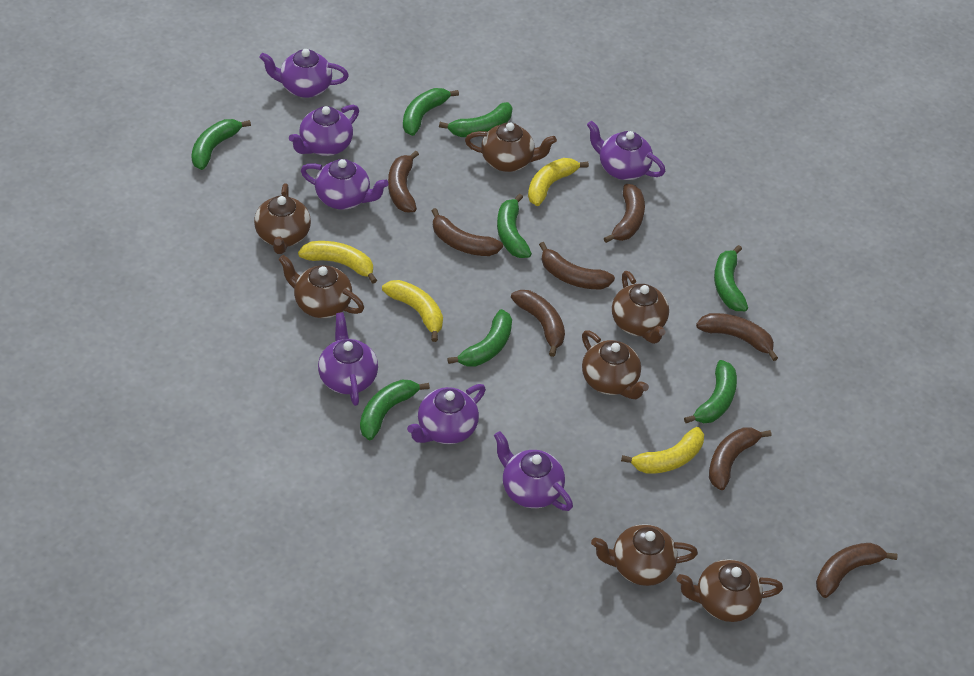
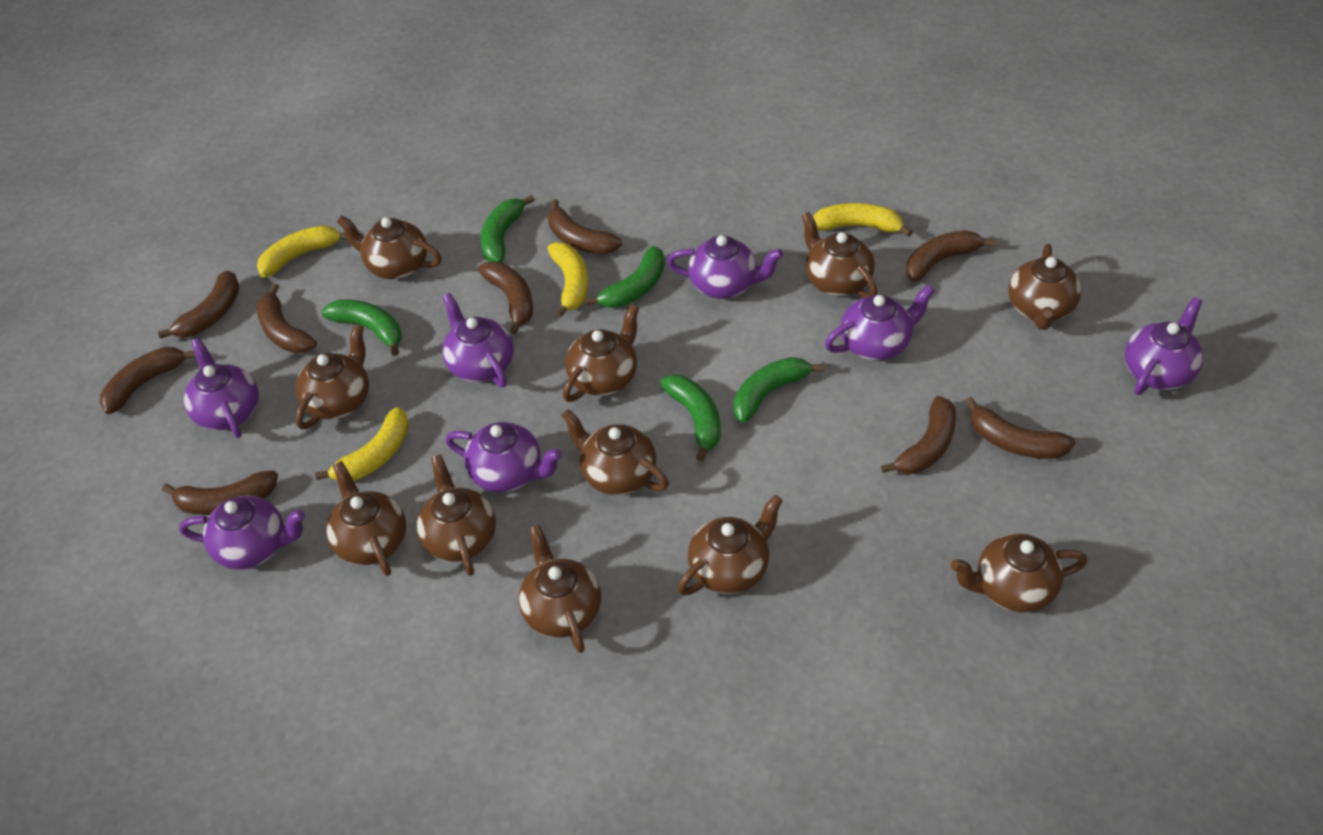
brown banana: 8 -> 9
brown teapot: 7 -> 11
green banana: 8 -> 5

